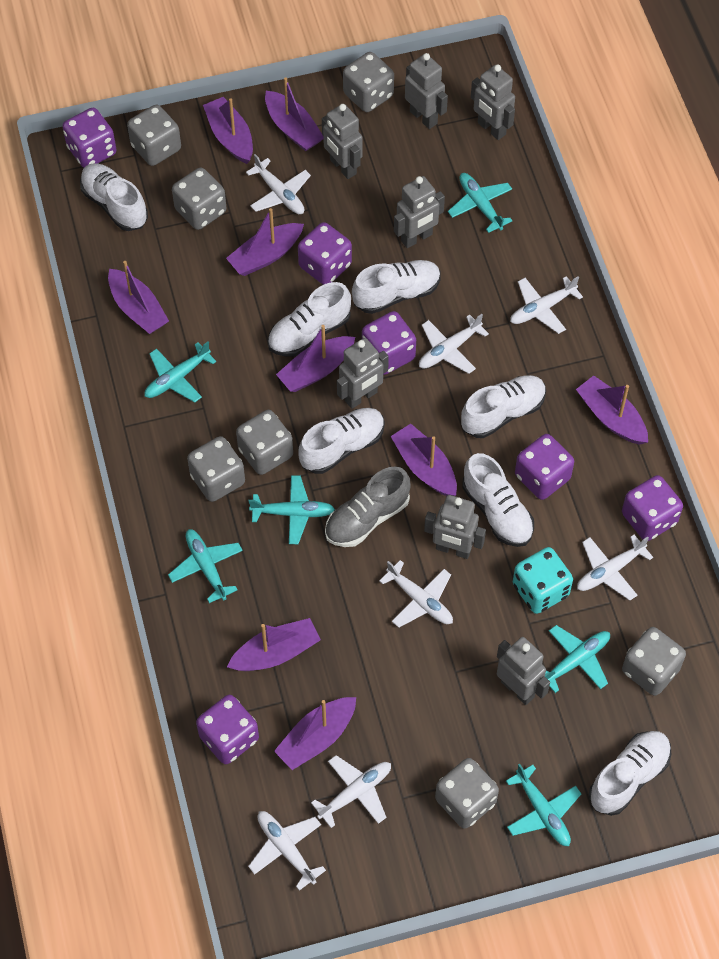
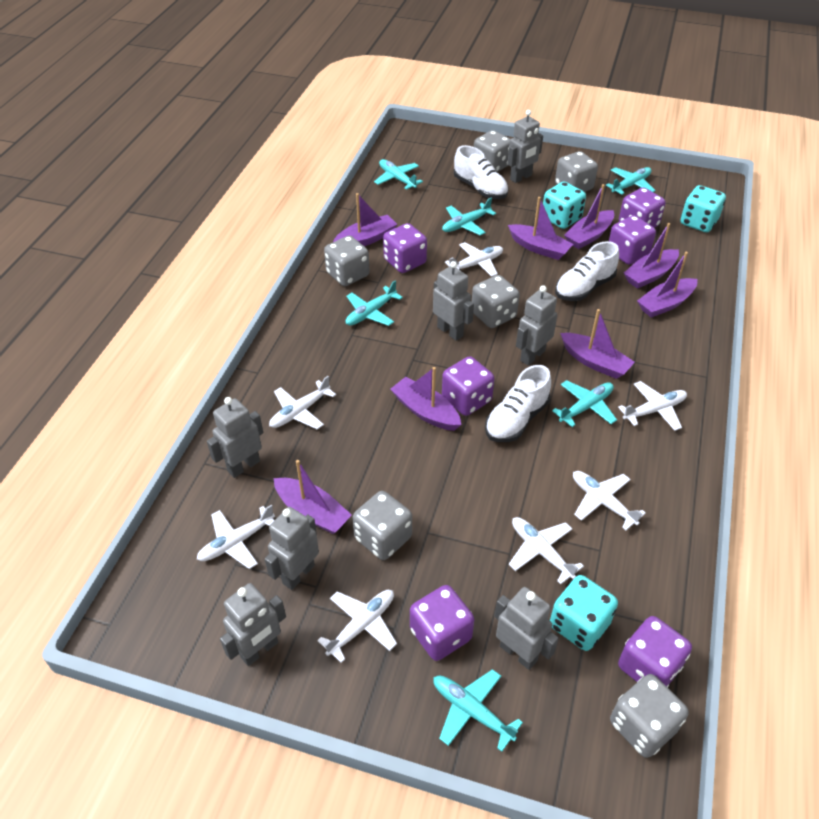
grey dice: 7 -> 6
grey shoe: 1 -> 0
purple boat: 9 -> 8
turquoise dice: 1 -> 3
white shoe: 7 -> 3

